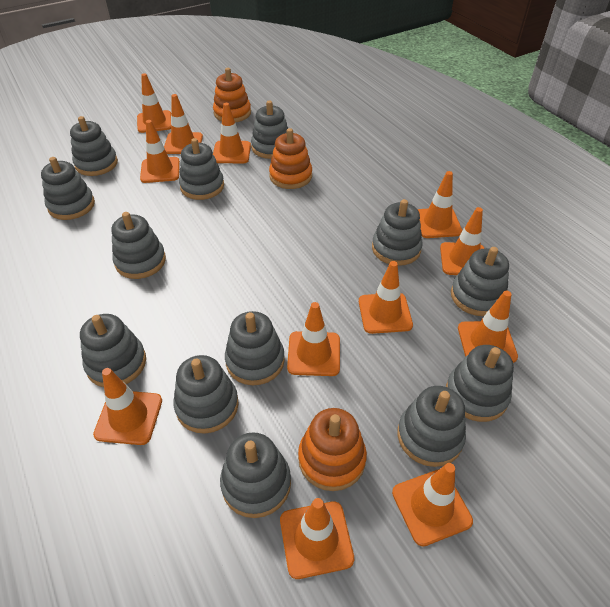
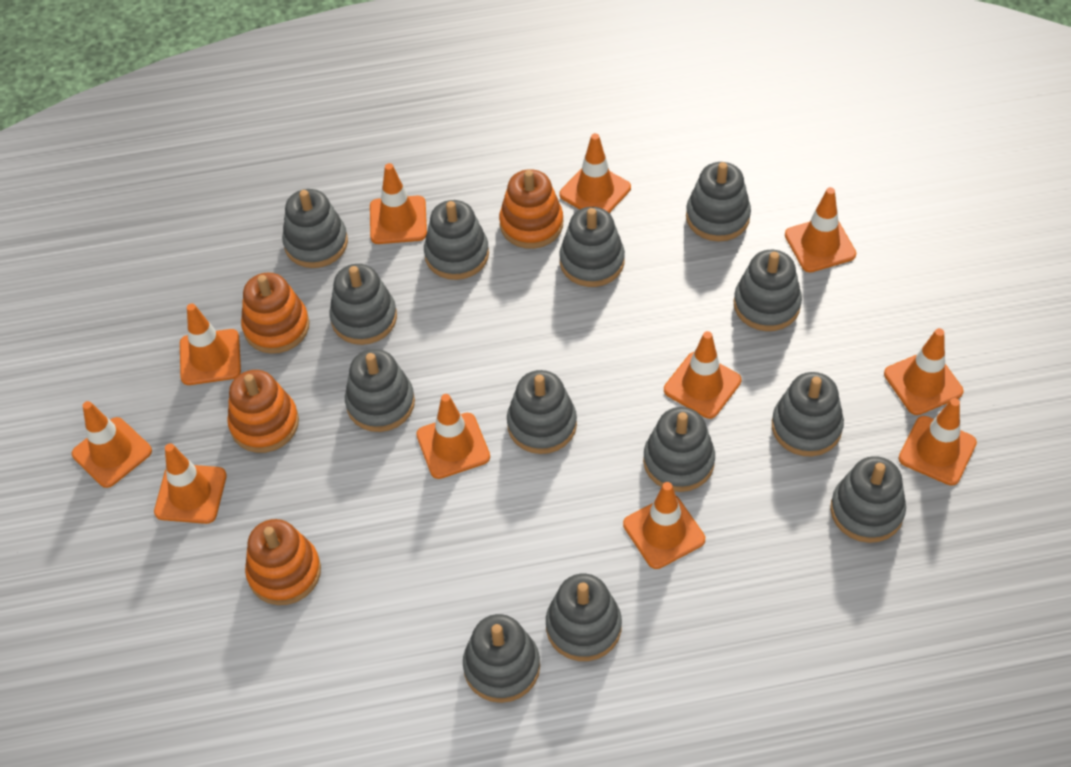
orange stacking toy: 3 -> 4
orange traffic cone: 12 -> 11

